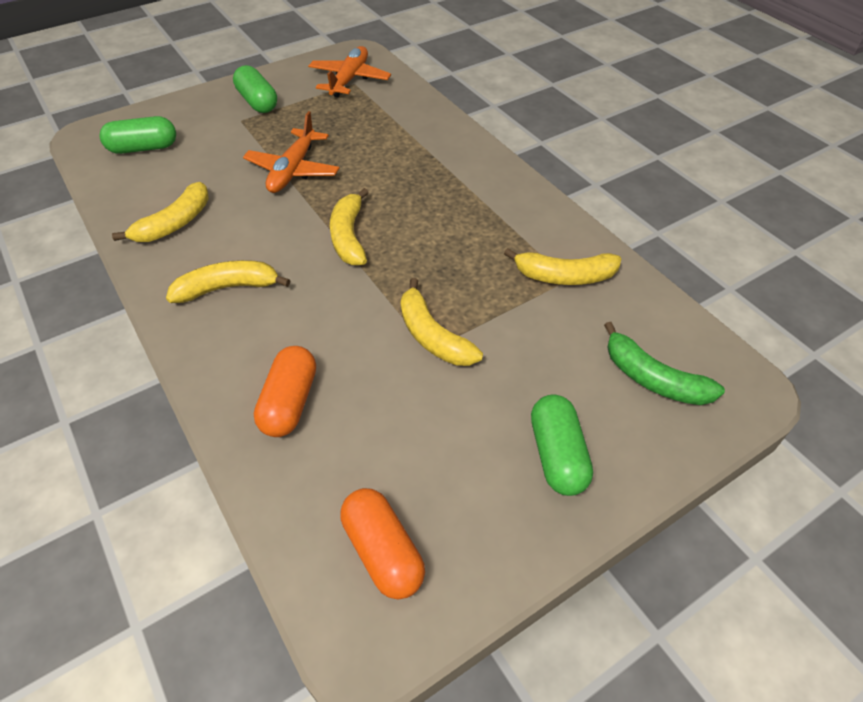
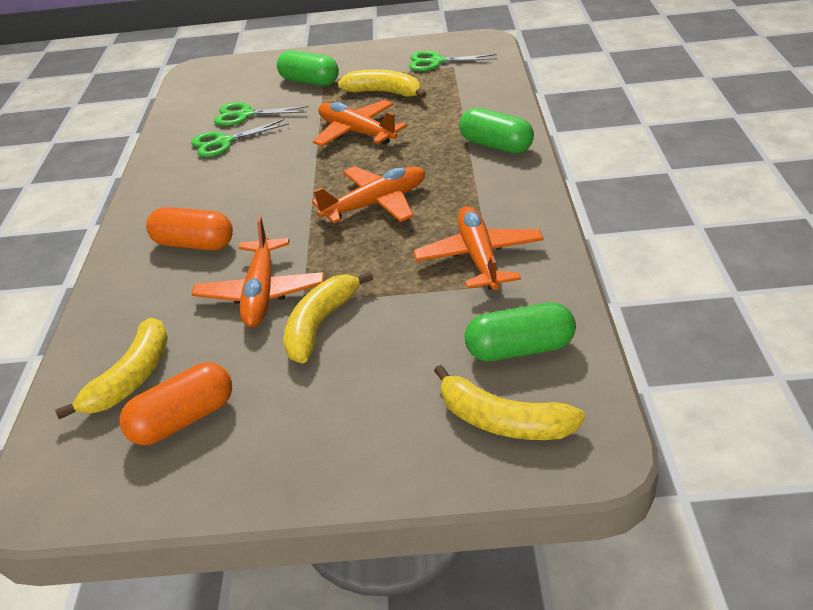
green banana: 1 -> 0
green scissors: 0 -> 3
orange plane: 2 -> 4
yellow banana: 5 -> 4

